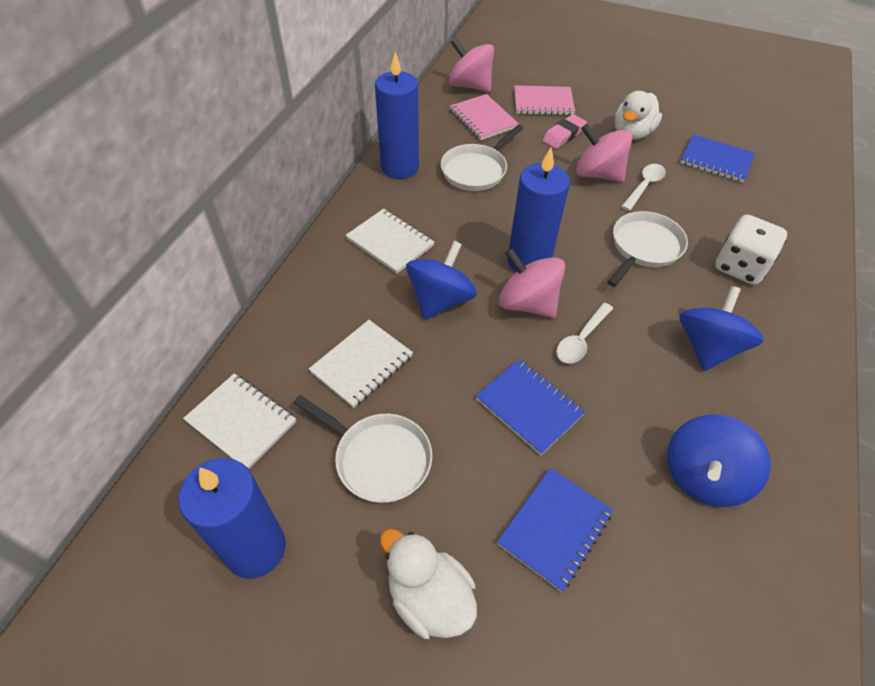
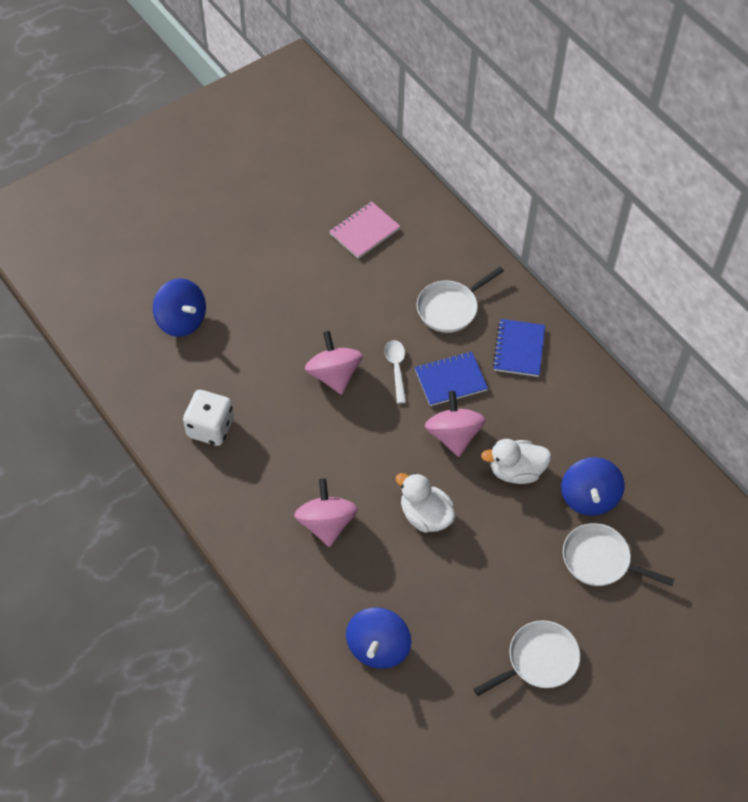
blue candle: 3 -> 0
blue notebook: 3 -> 2
pink eraser: 1 -> 0
pink notebook: 2 -> 1
white notebook: 3 -> 0
white spoon: 2 -> 1

